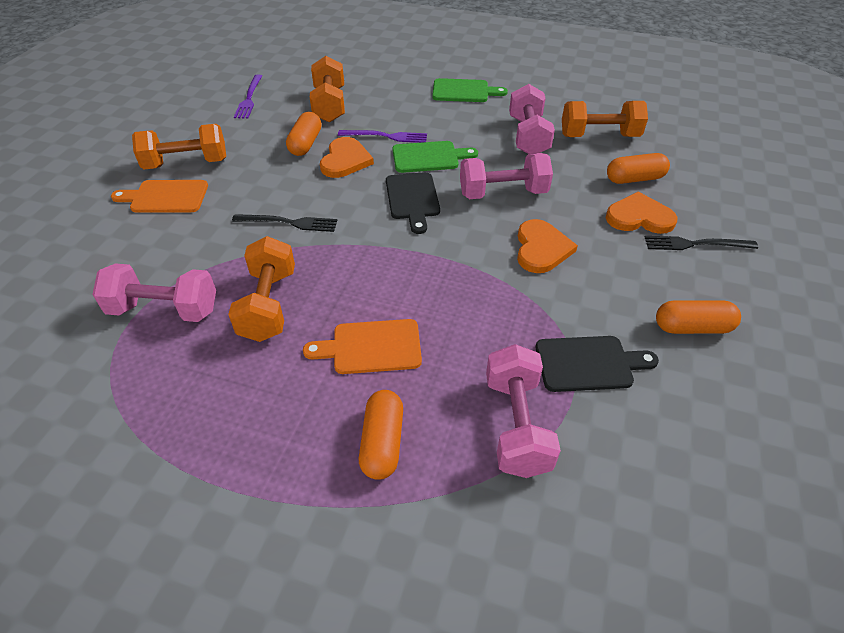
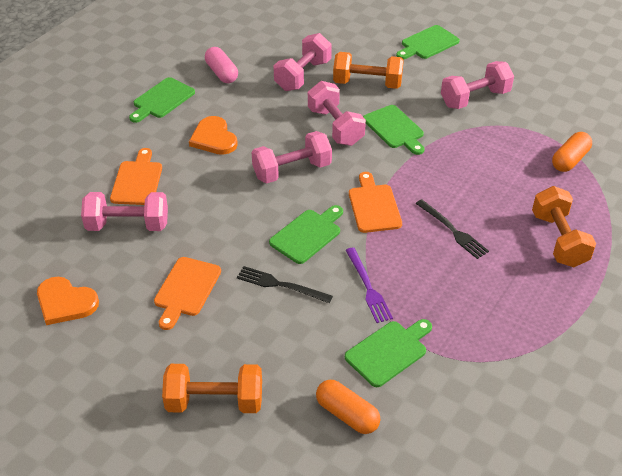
black cutting board: 2 -> 0
green cutting board: 2 -> 5
orange capsule: 4 -> 2
orange cutting board: 2 -> 3
orange dumbbell: 4 -> 3
orange heart: 3 -> 2
pink capsule: 0 -> 1
pink dumbbell: 4 -> 5
purple fork: 2 -> 1

